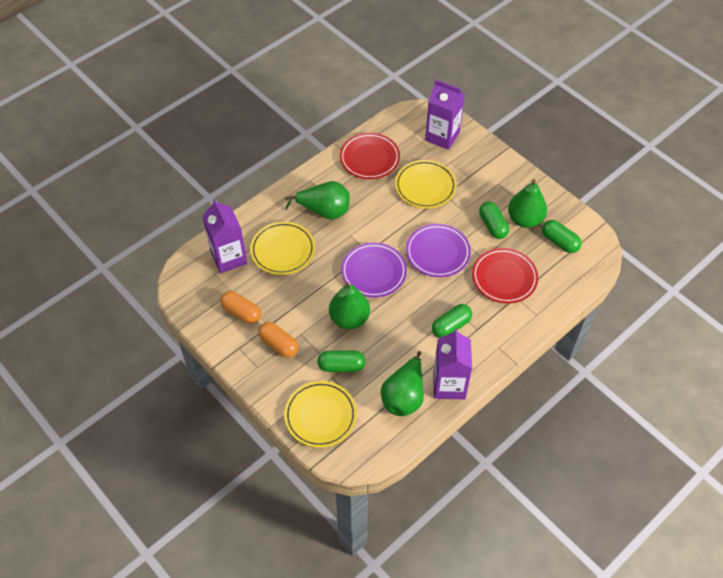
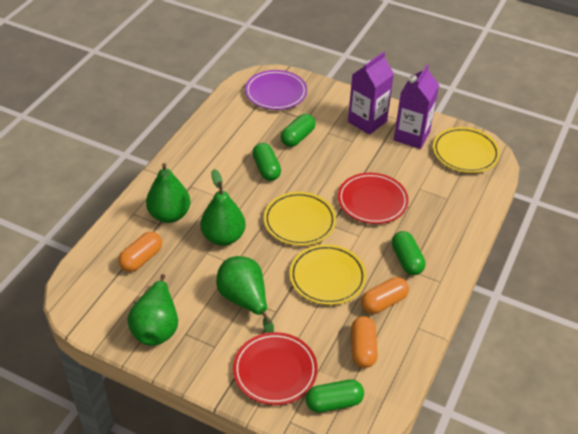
orange capsule: 2 -> 3
purple carton: 3 -> 2
purple plate: 2 -> 1

